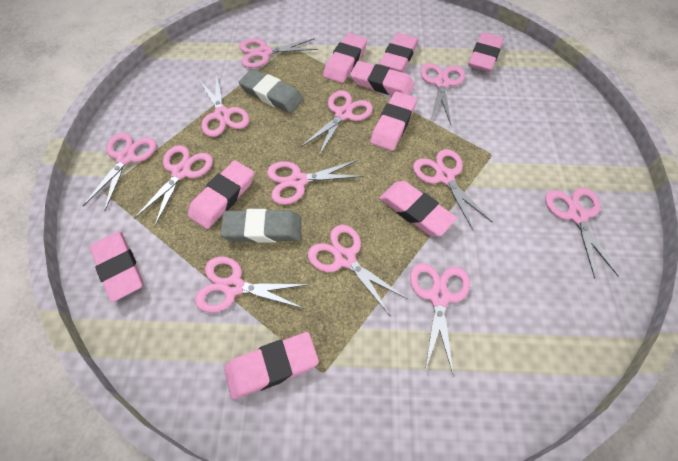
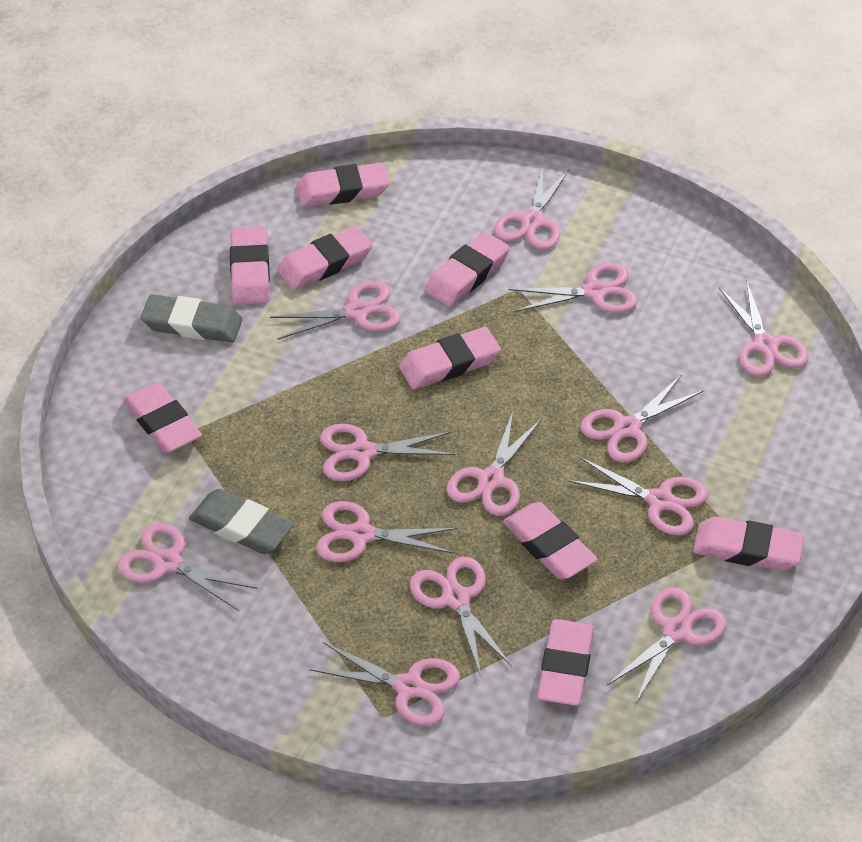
pink scissors: 12 -> 13

